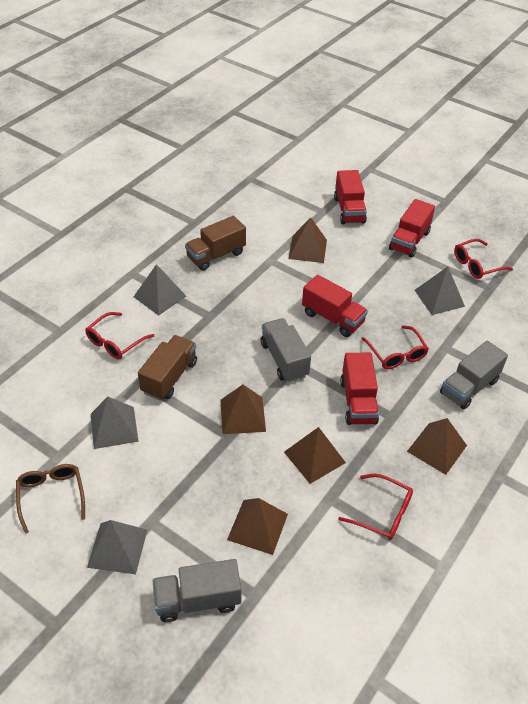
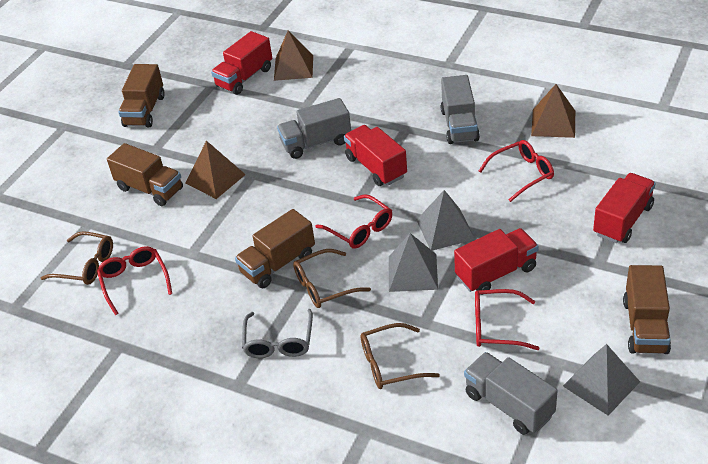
brown glasses: 1 -> 3
brown pyramid: 5 -> 3
brown truck: 2 -> 4
grey glasses: 0 -> 1
grey pyramid: 4 -> 3

